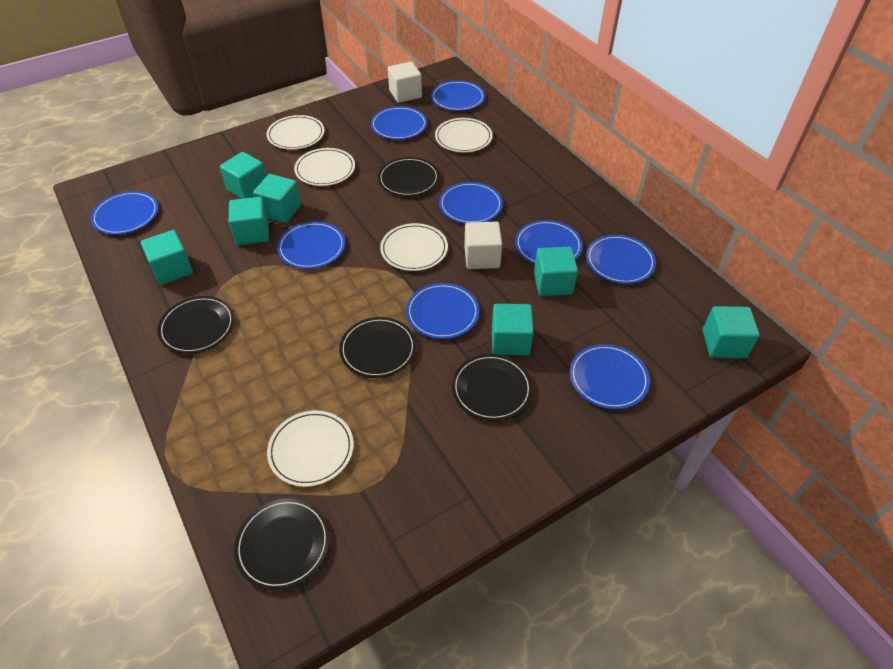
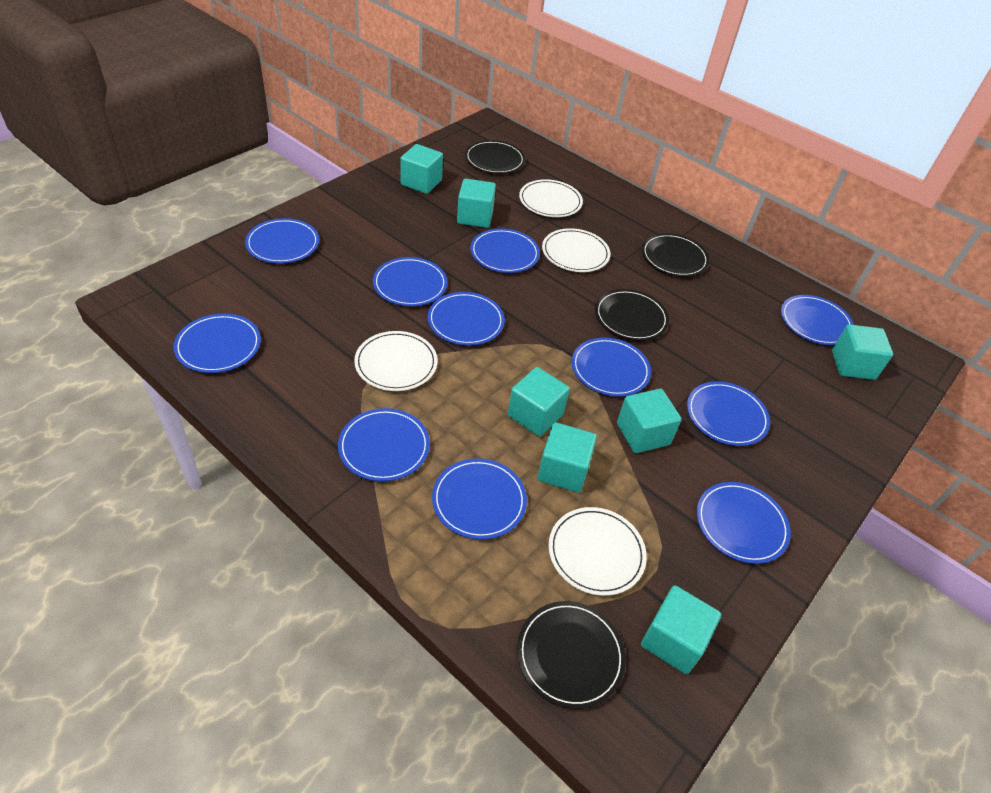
black plate: 5 -> 4
blue plate: 9 -> 11
white cube: 2 -> 0
white plate: 5 -> 4

